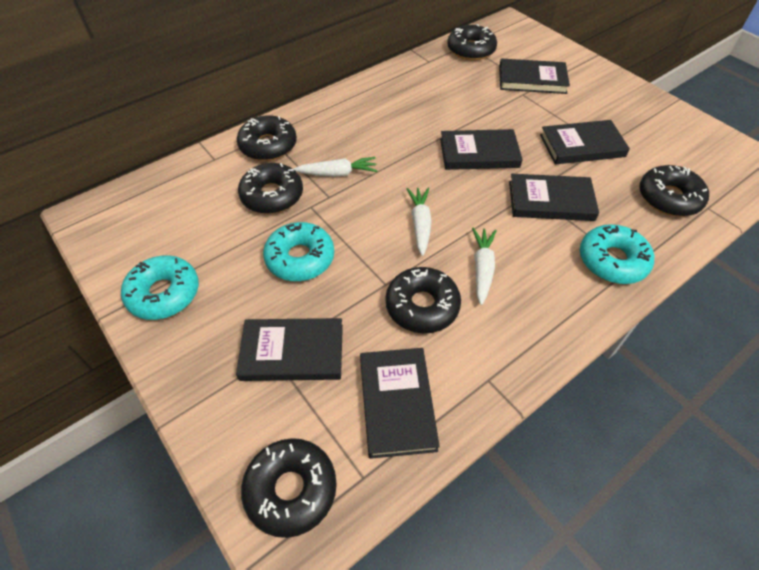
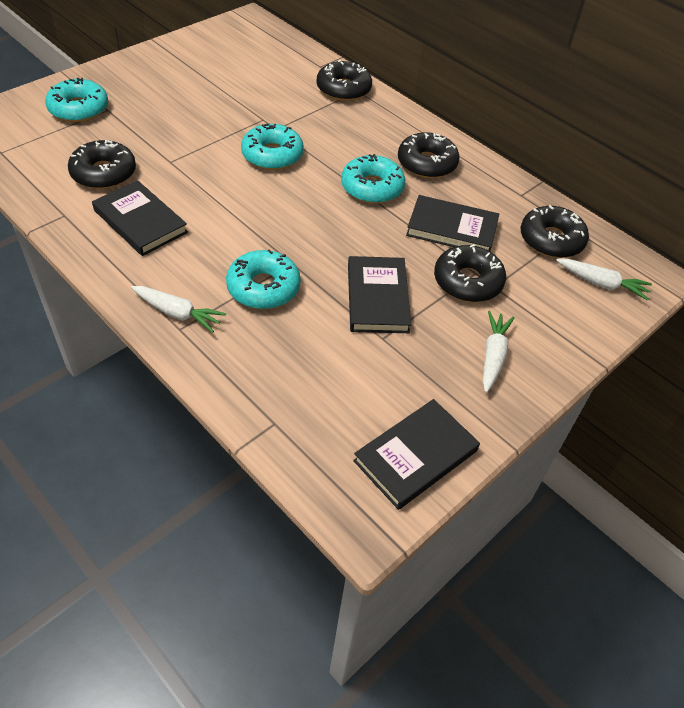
black book: 6 -> 4
black donut: 6 -> 5
turquoise donut: 3 -> 4

